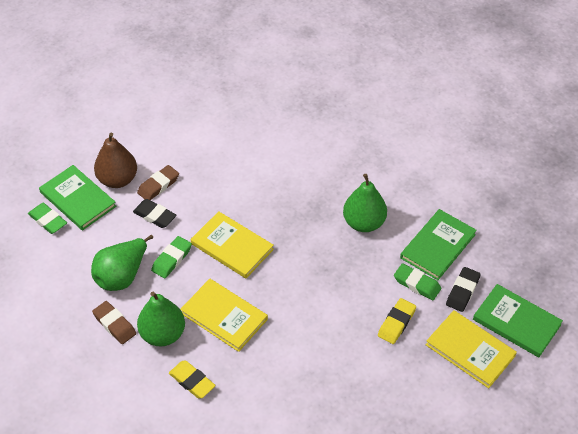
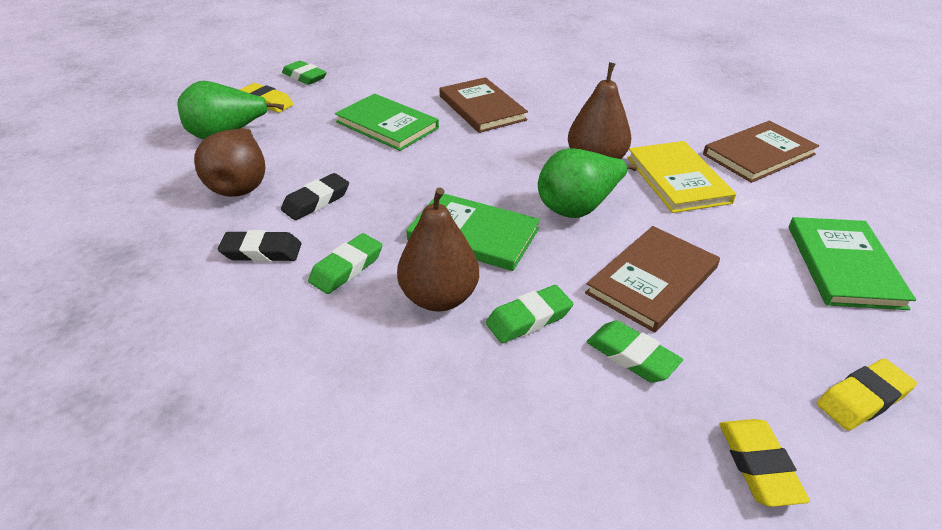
brown book: 0 -> 3
brown eraser: 2 -> 0
brown pear: 1 -> 3
green eraser: 3 -> 4
green pear: 3 -> 2
yellow book: 3 -> 1
yellow eraser: 2 -> 3

